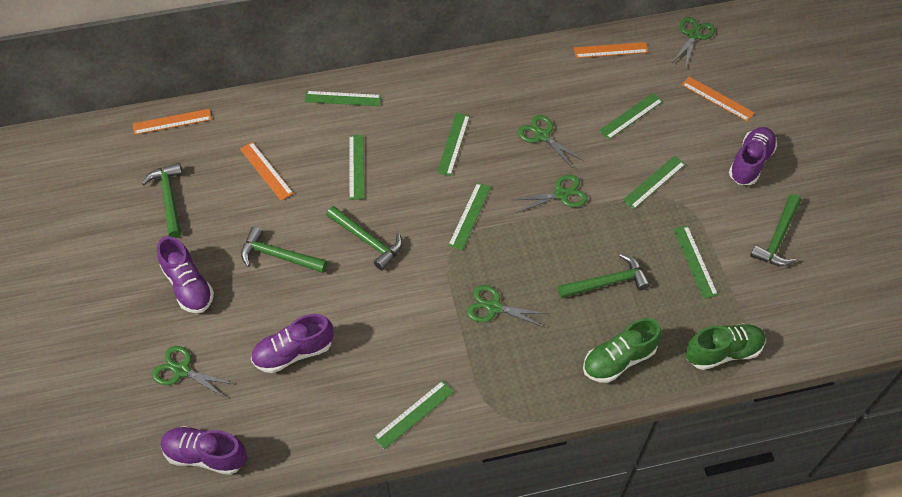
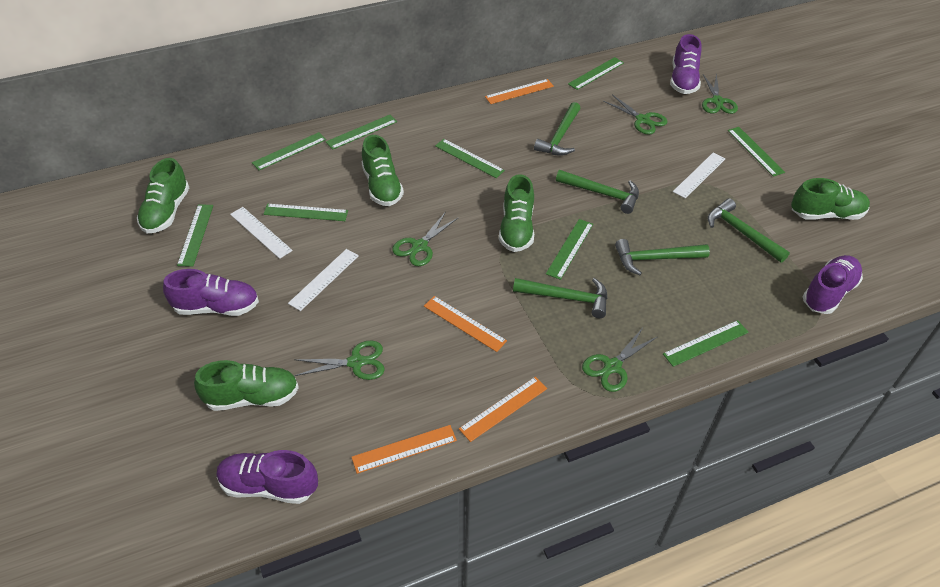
green ruler: 8 -> 9
green shoe: 2 -> 5
white ruler: 0 -> 3

